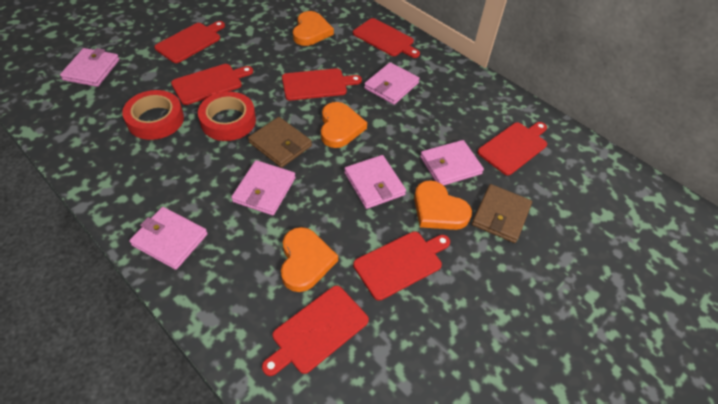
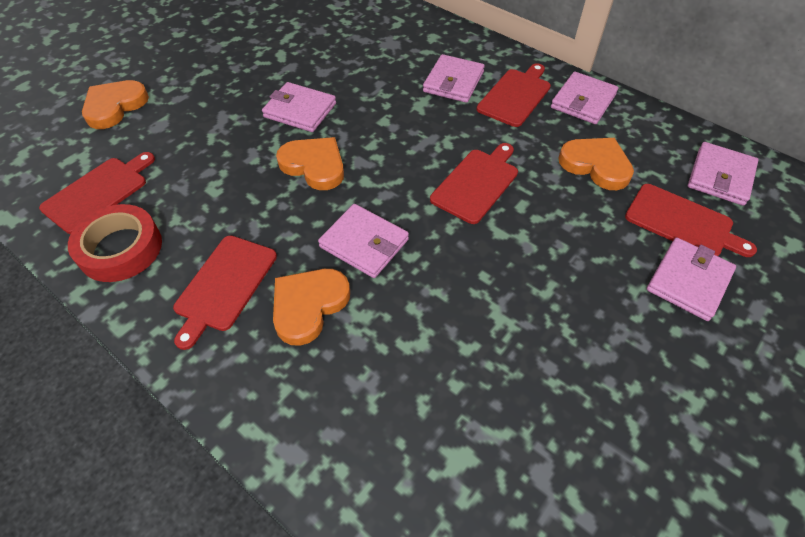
brown wallet: 2 -> 0
red cutting board: 7 -> 5
red tape: 2 -> 1

